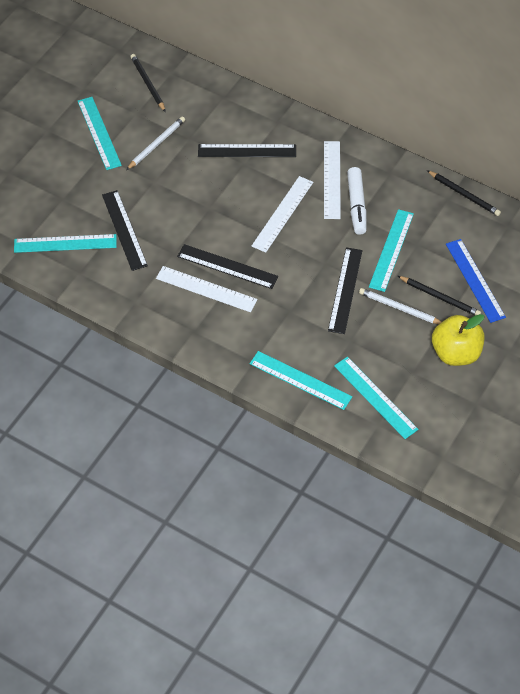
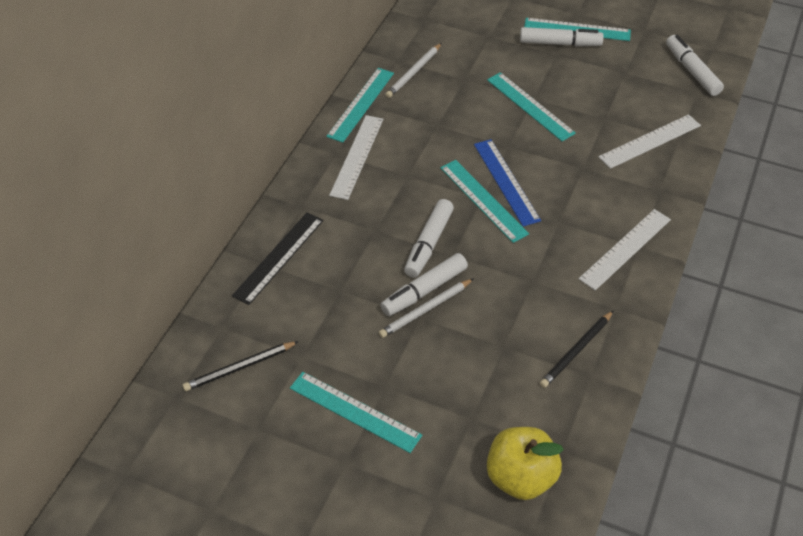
black pencil: 3 -> 2
black ruler: 4 -> 1
white marker: 1 -> 4

